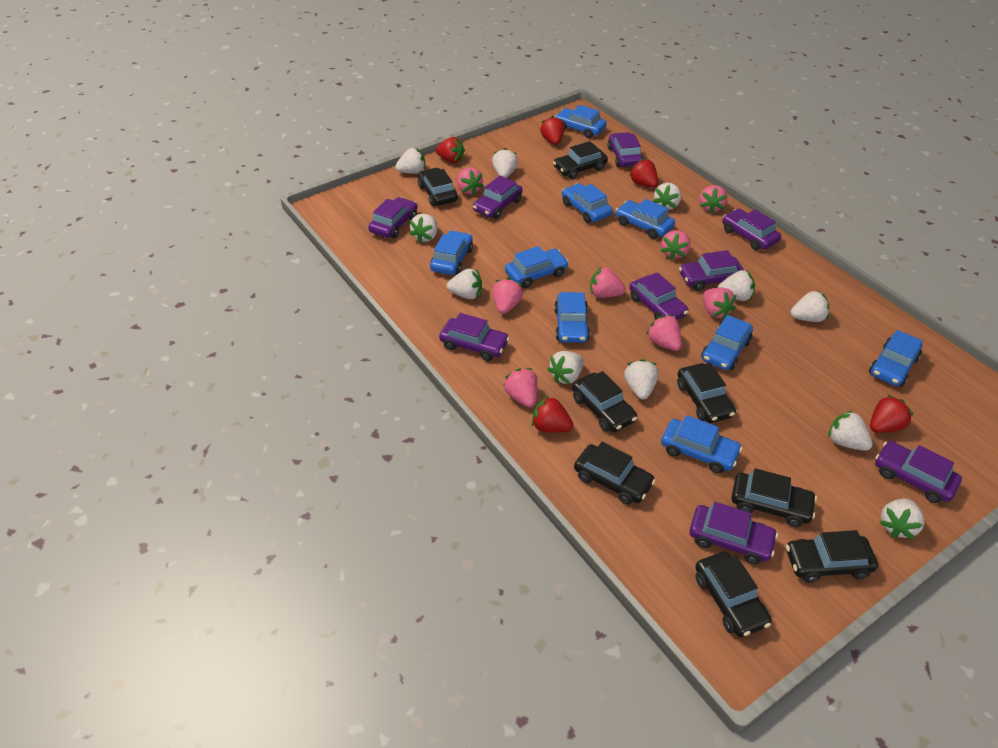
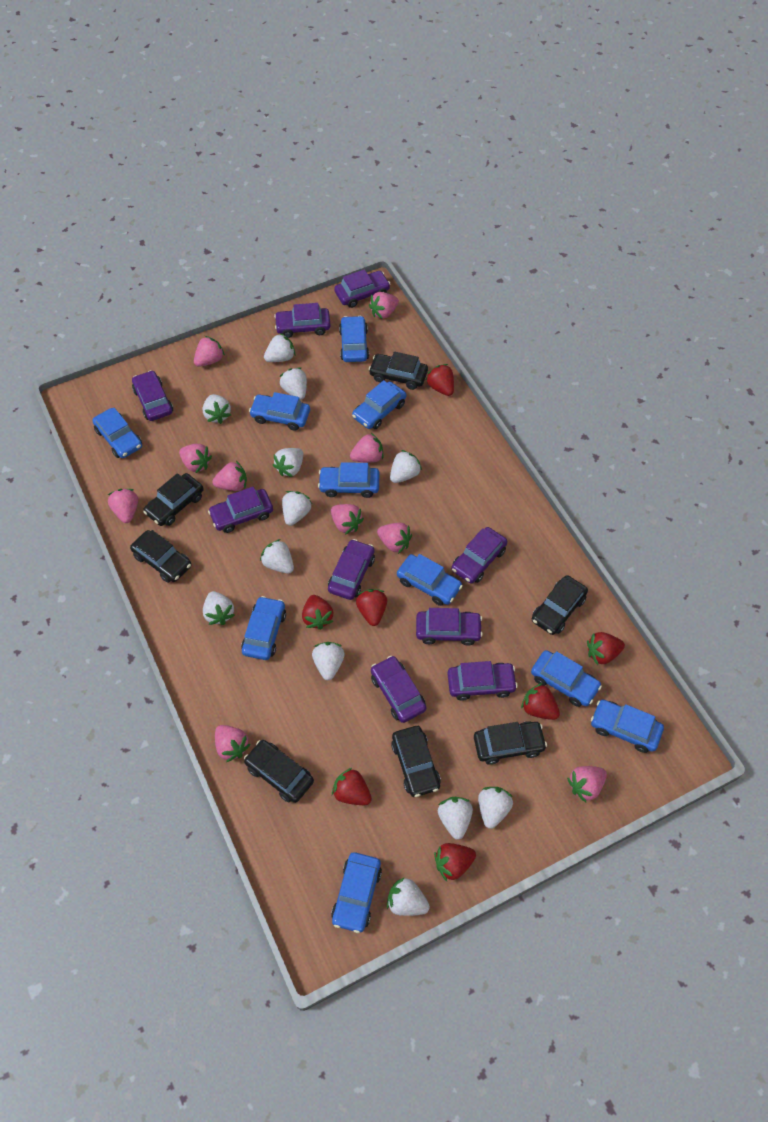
black car: 8 -> 7
blue car: 9 -> 10
pink strawberry: 8 -> 10
red strawberry: 5 -> 7
white strawberry: 11 -> 12

